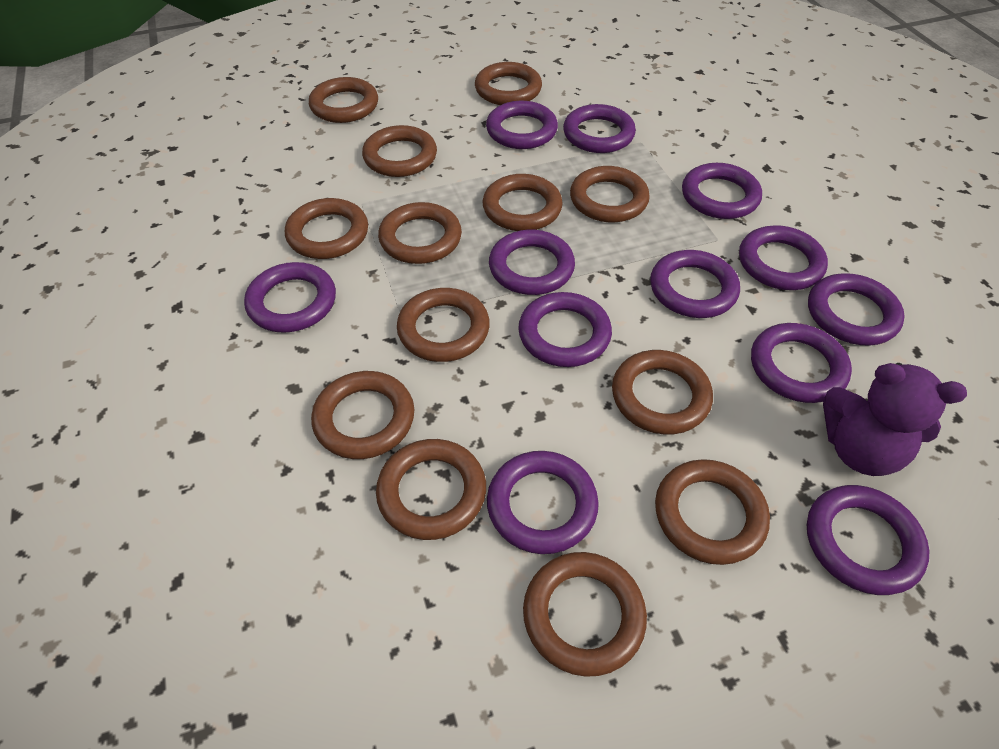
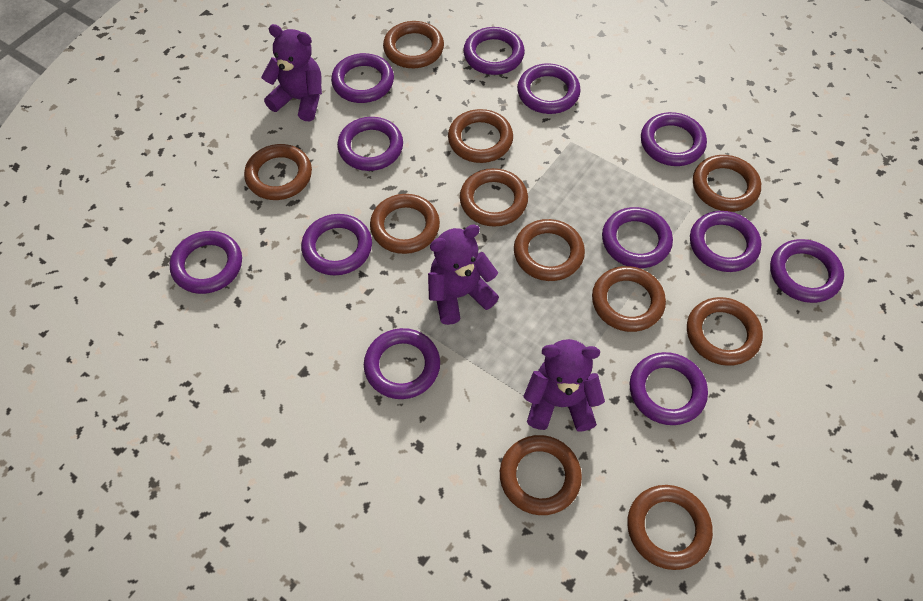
brown ring: 13 -> 11
purple teddy bear: 1 -> 3

